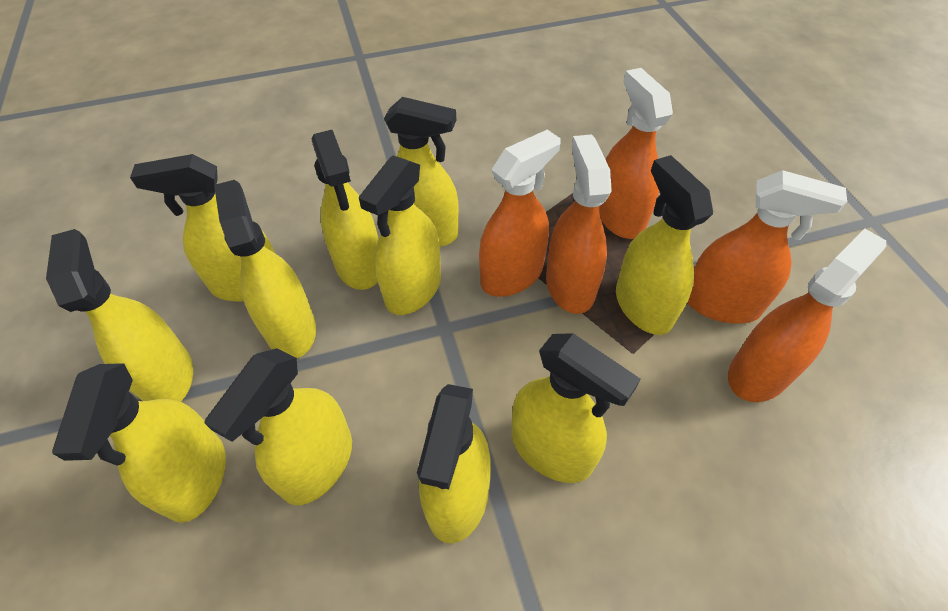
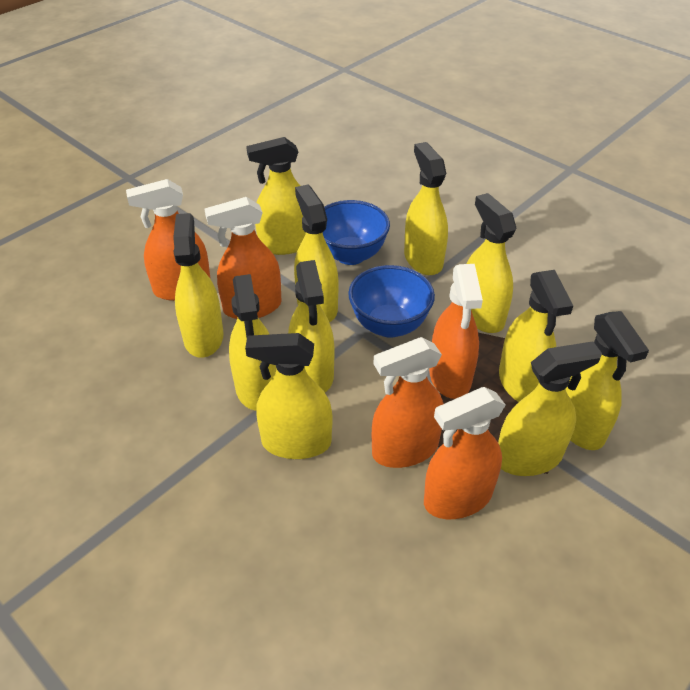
blue bowl: 0 -> 2

